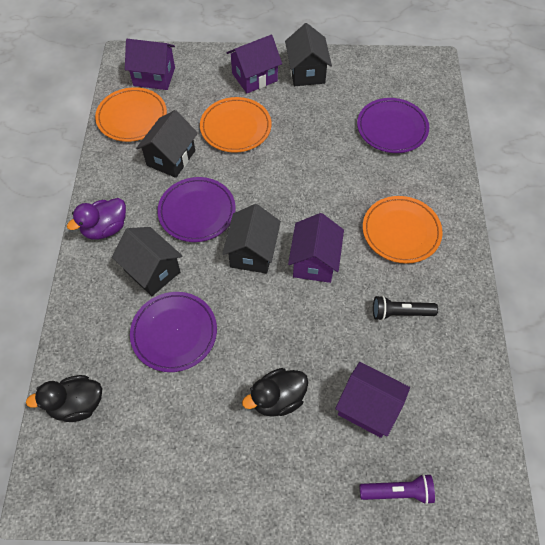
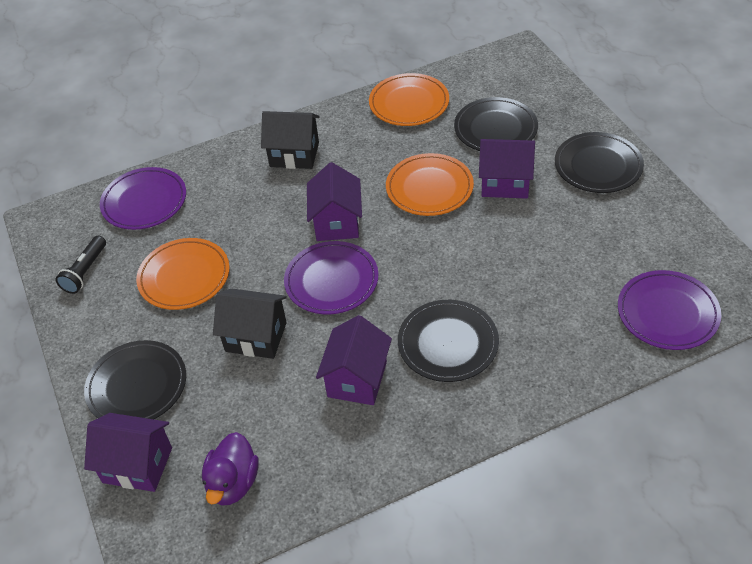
black duck: 2 -> 0
black house: 4 -> 2
black plate: 0 -> 4
purple flashlight: 1 -> 0

